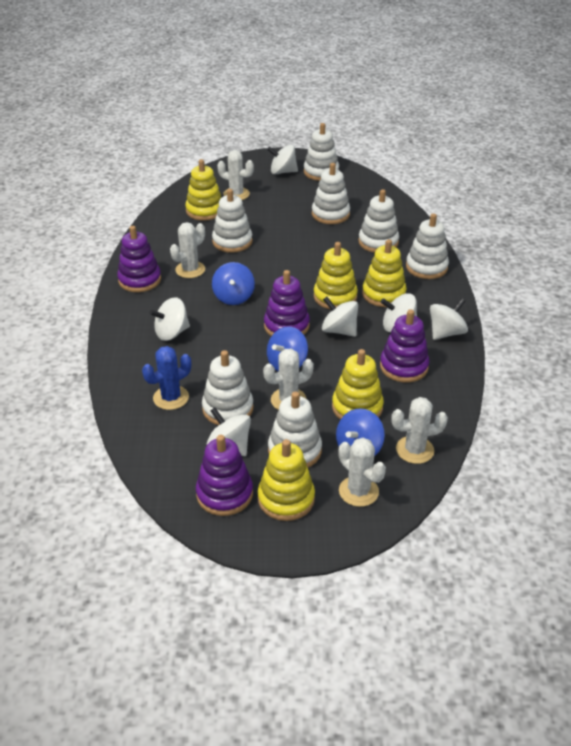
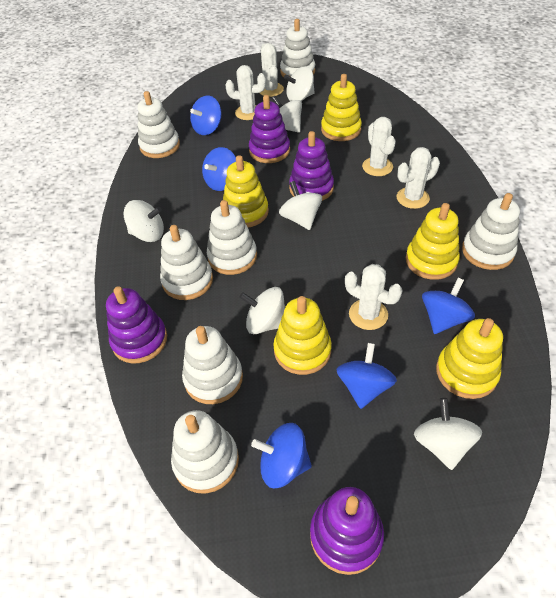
blue cactus: 1 -> 0
blue spinning top: 3 -> 5

